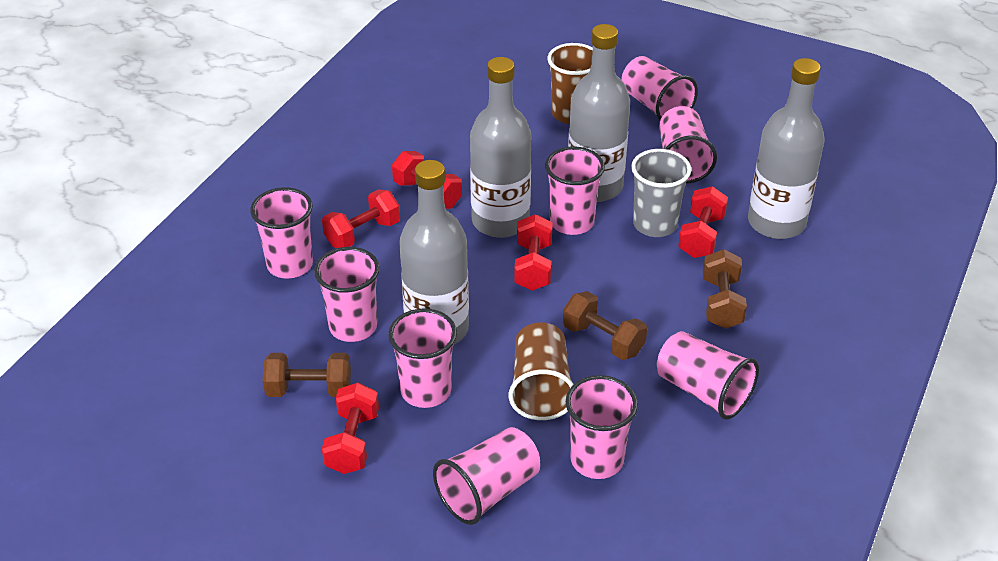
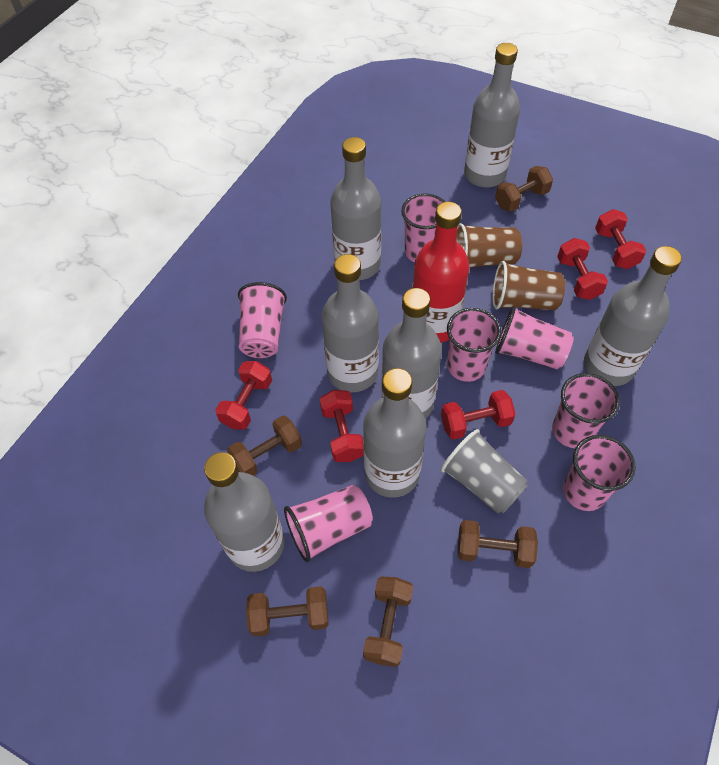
brown dumbbell: 3 -> 5
grey bottle: 4 -> 7
pink cup: 9 -> 7
red bottle: 0 -> 1

